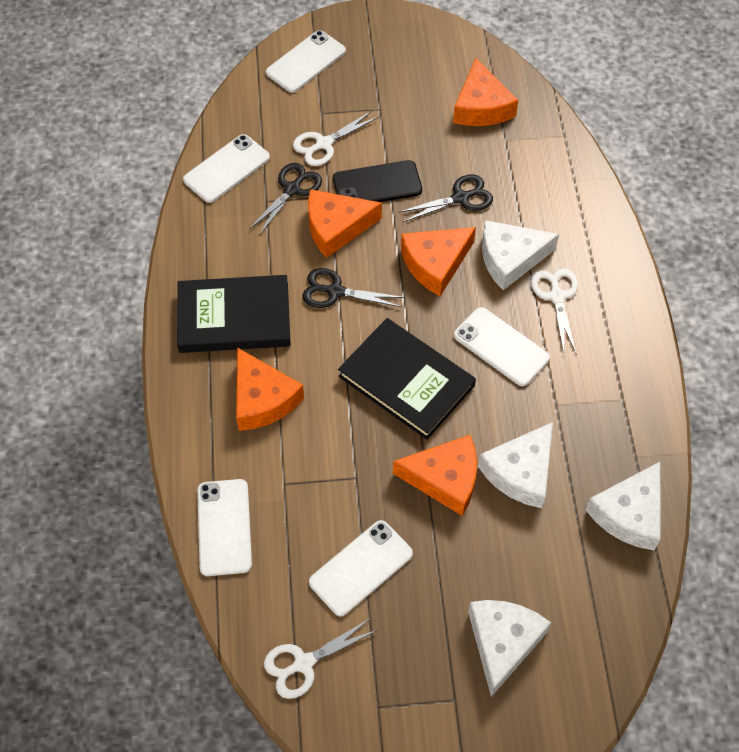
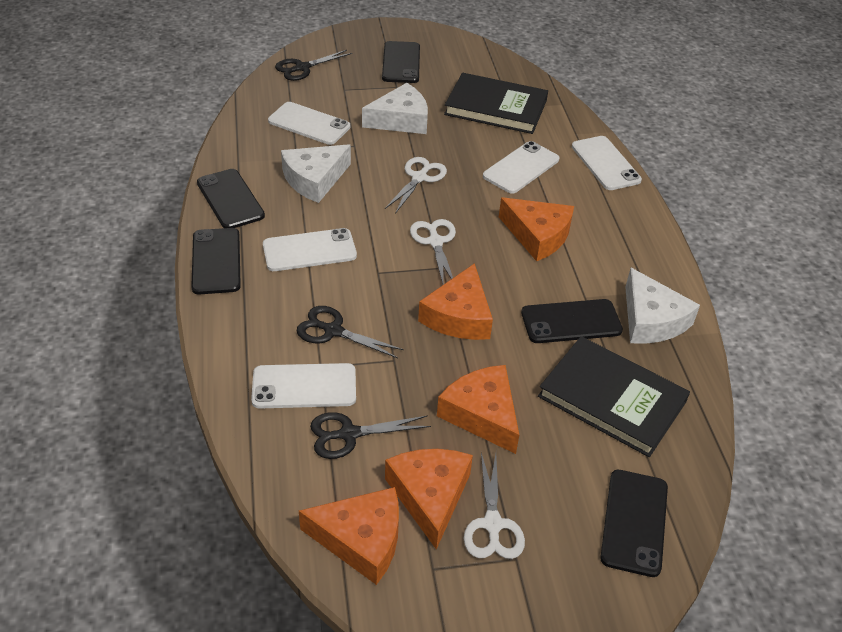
black phone: 1 -> 5
white cheese: 4 -> 3

